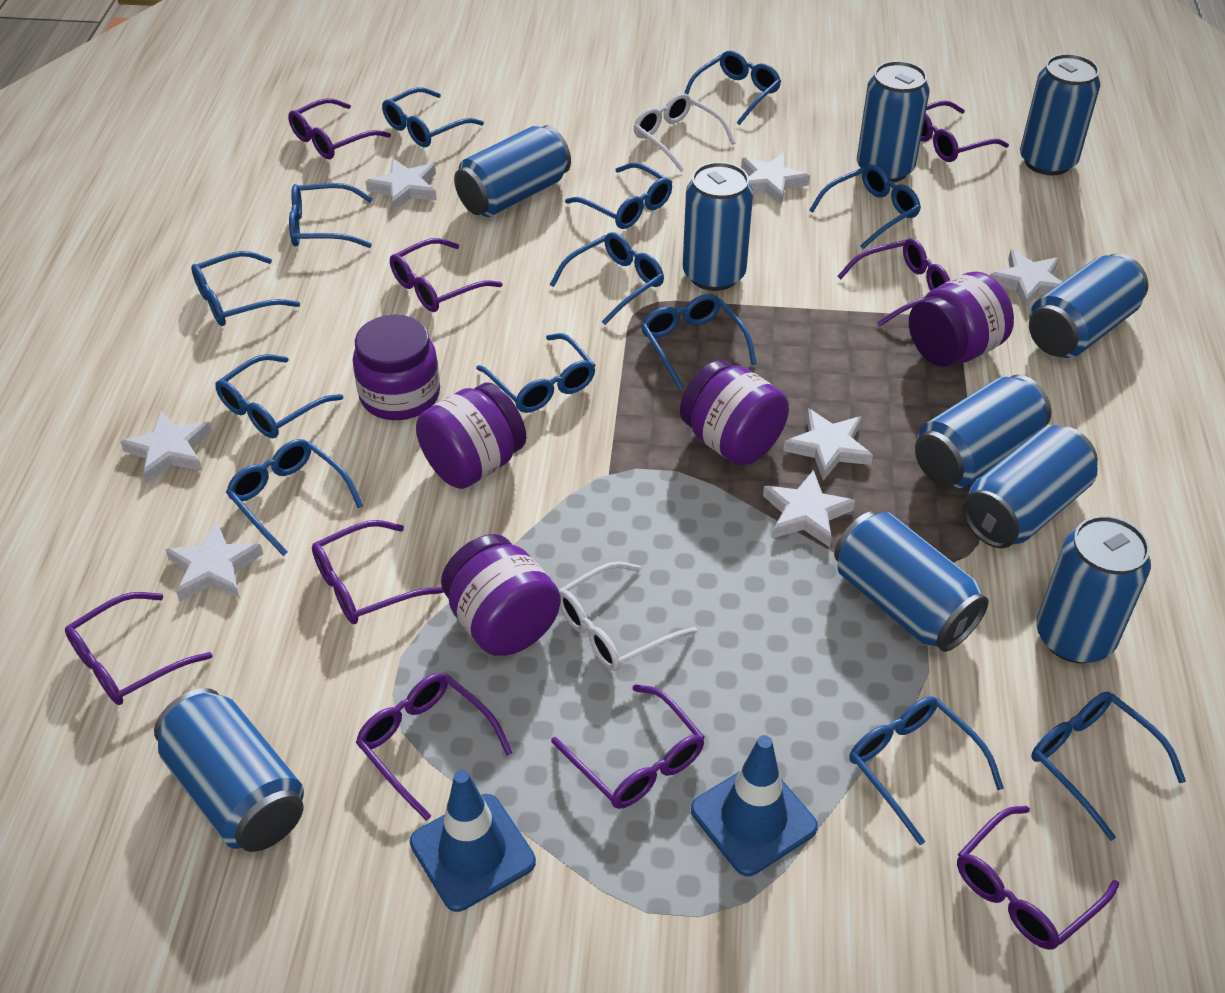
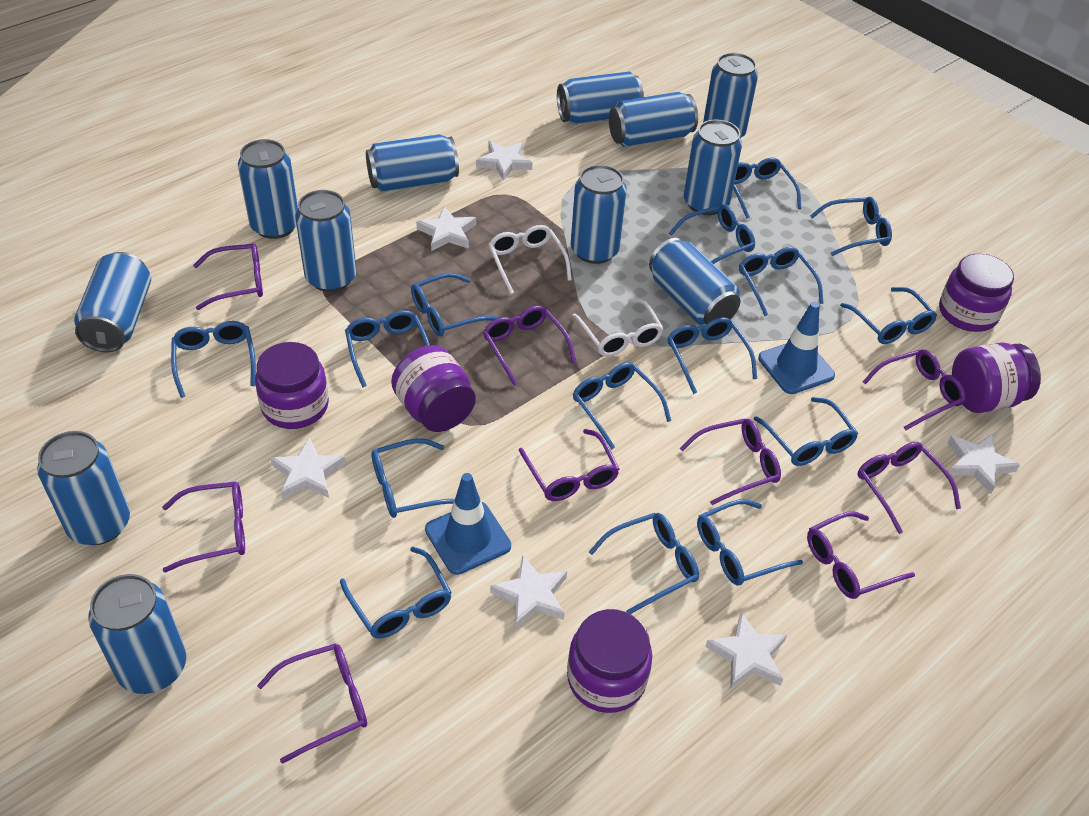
blue can: 10 -> 12
blue glasses: 13 -> 15
white star: 7 -> 6

